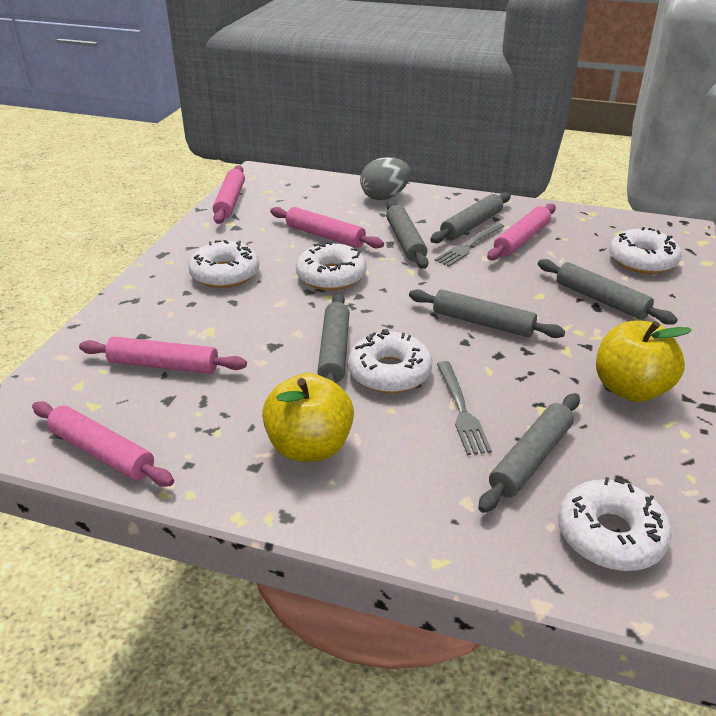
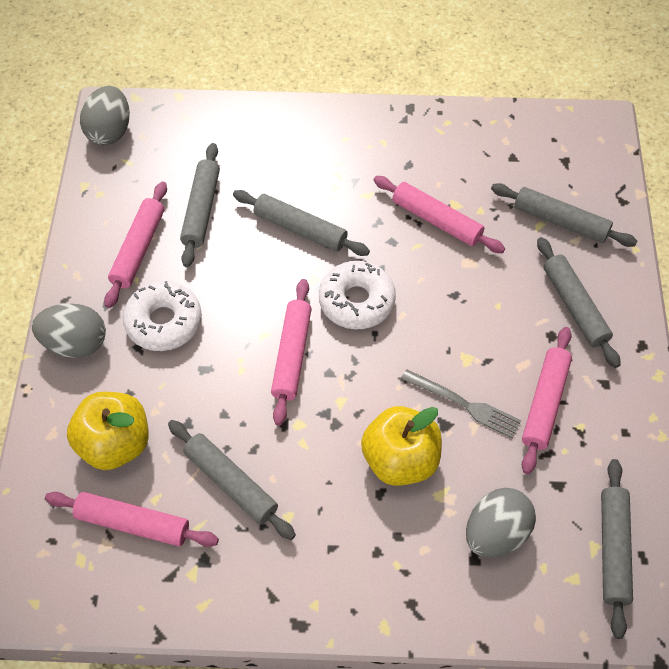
grey egg: 1 -> 3
grey fork: 2 -> 1
white donut: 5 -> 2

